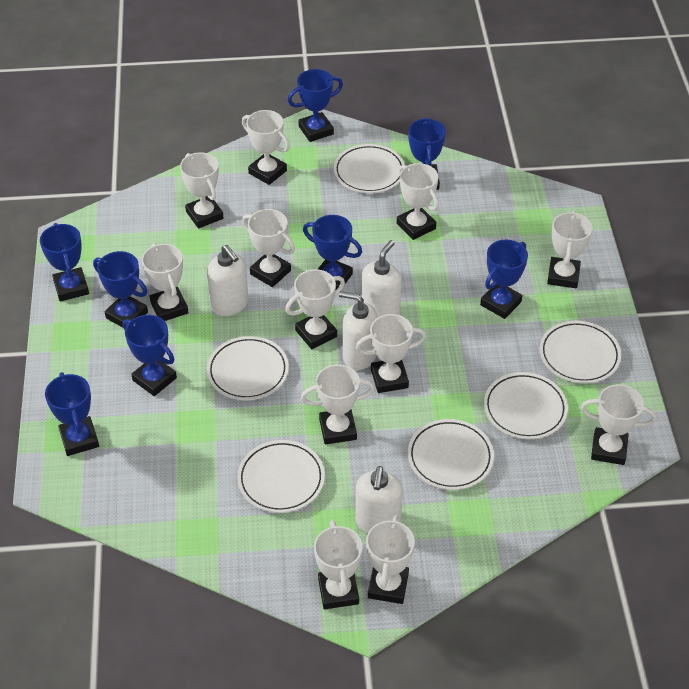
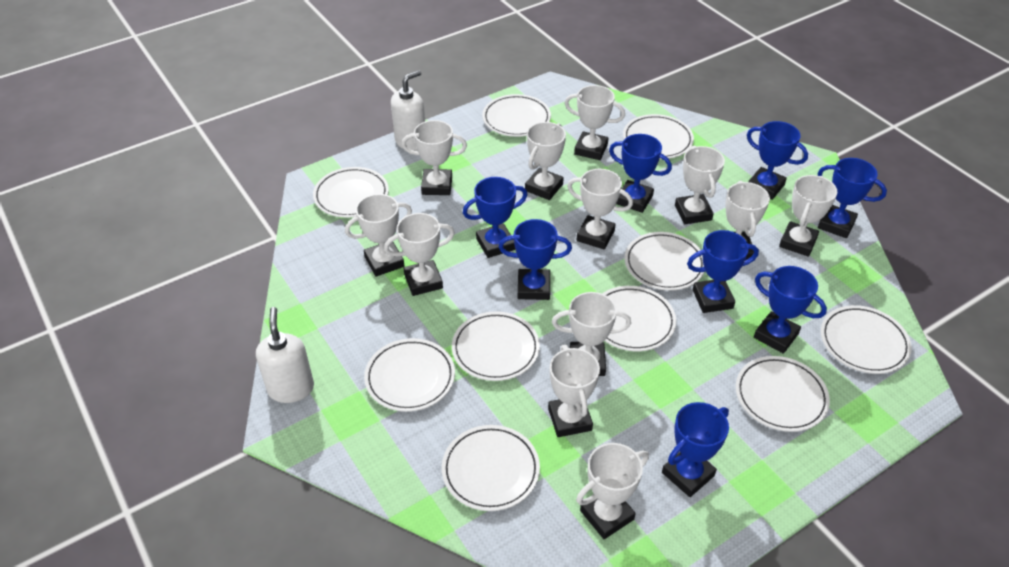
white plate: 6 -> 10
white soap dispenser: 4 -> 2

